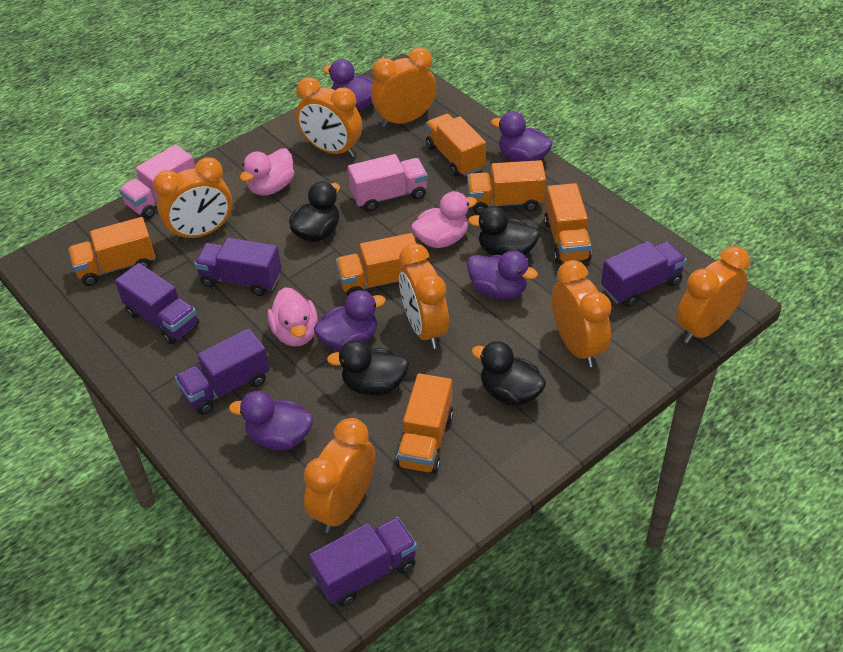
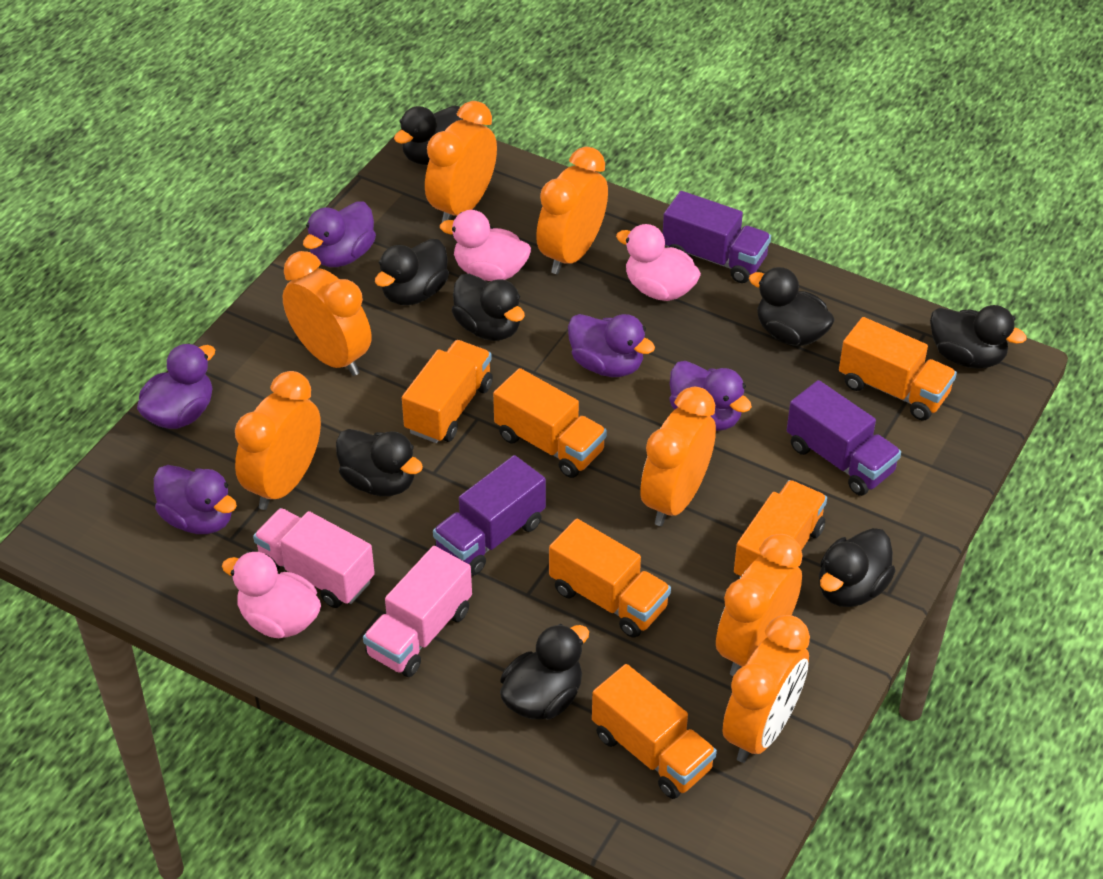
black duck: 4 -> 8
purple truck: 5 -> 3

